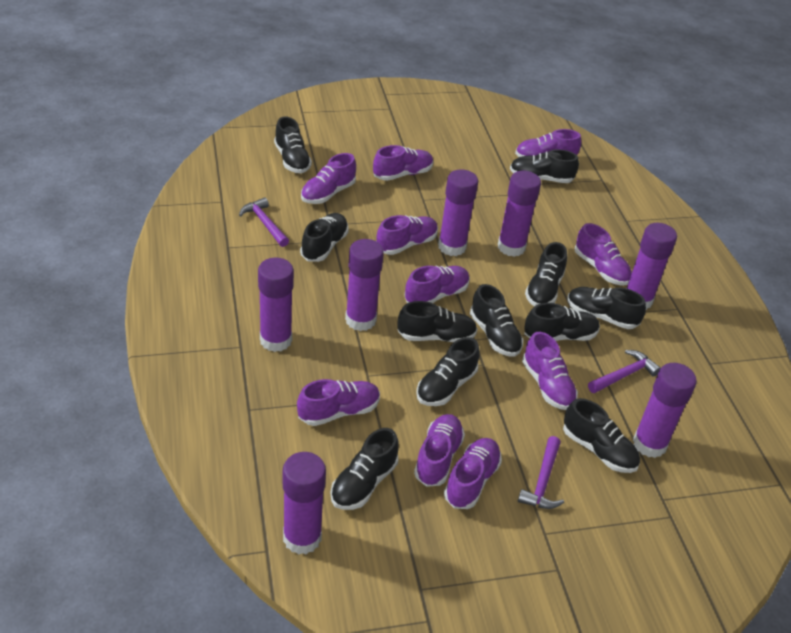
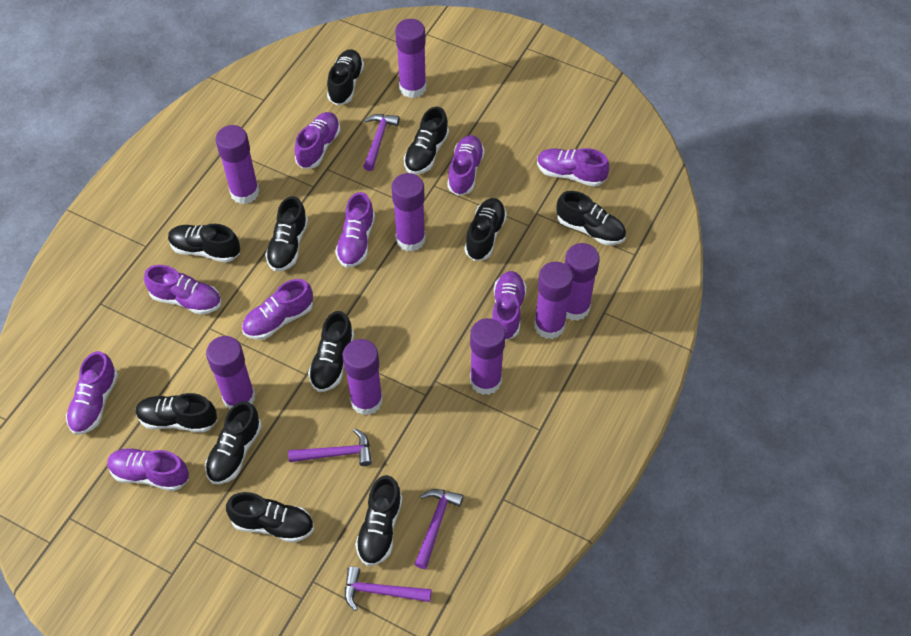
purple glue stick: 7 -> 8
purple hammer: 3 -> 4
purple shoe: 10 -> 9

